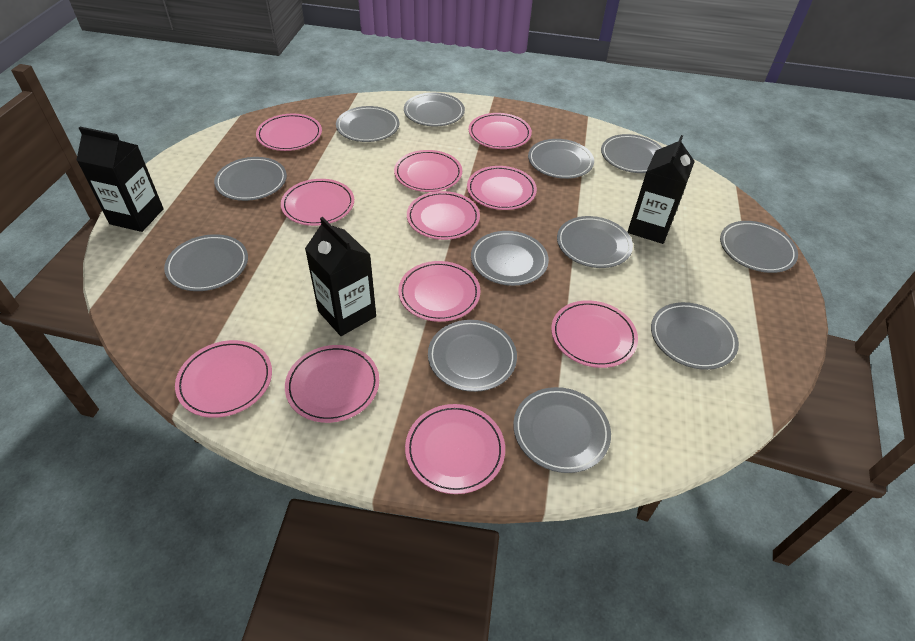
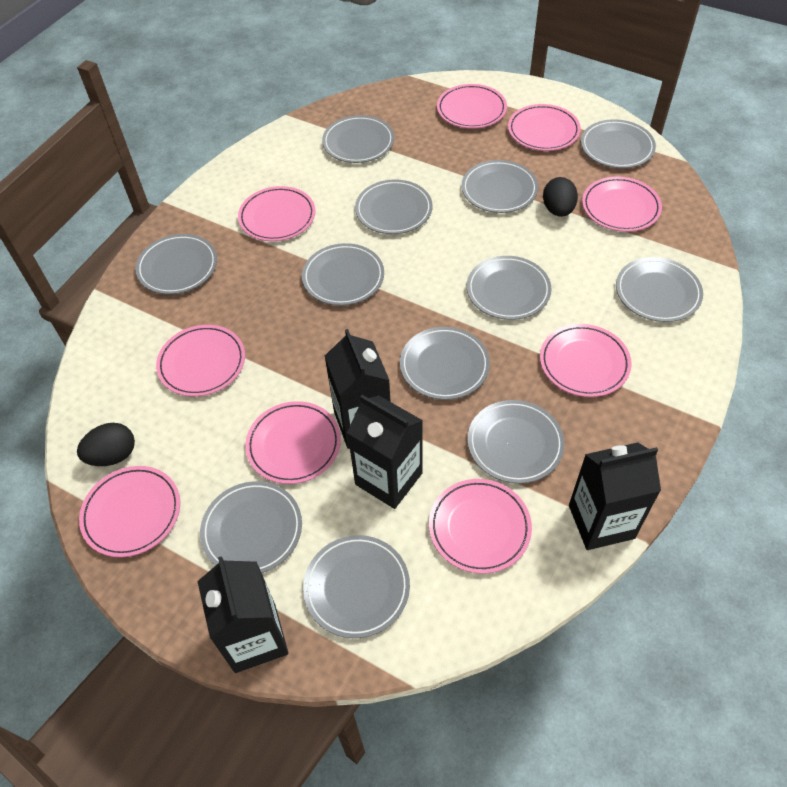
black carton: 3 -> 4
black egg: 0 -> 2
pink plate: 11 -> 9

